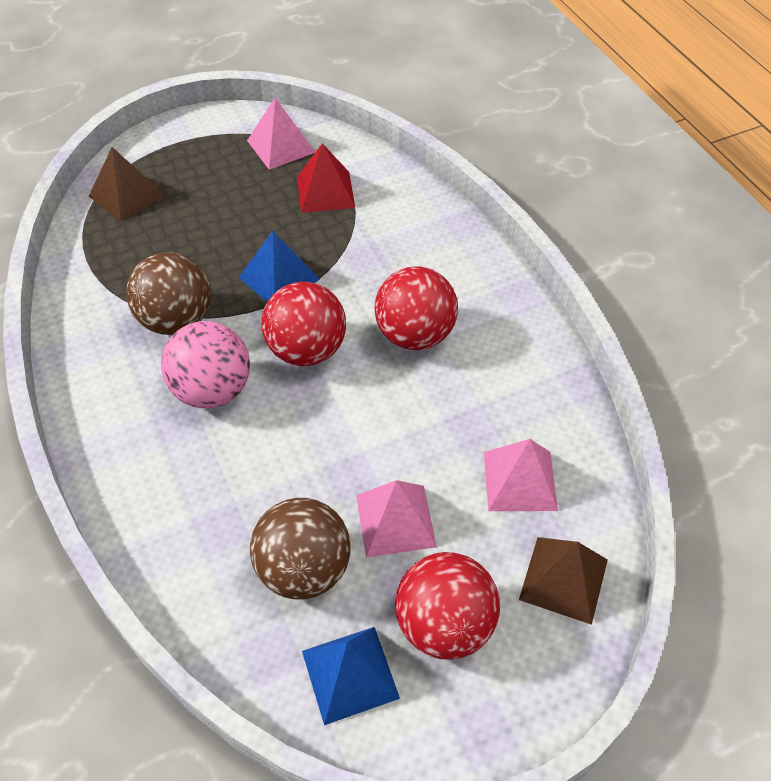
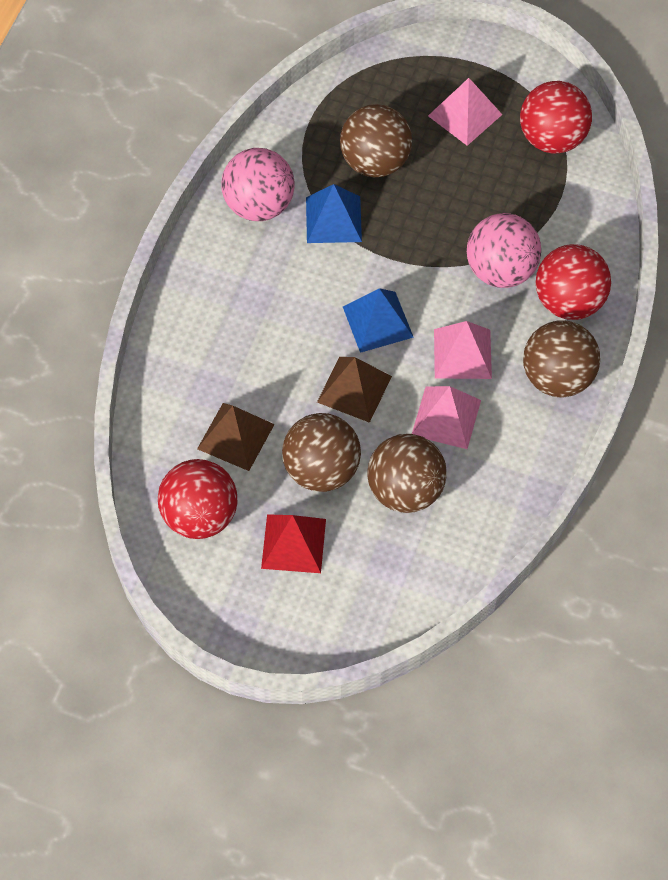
brown ball: 2 -> 4
pink ball: 1 -> 2

